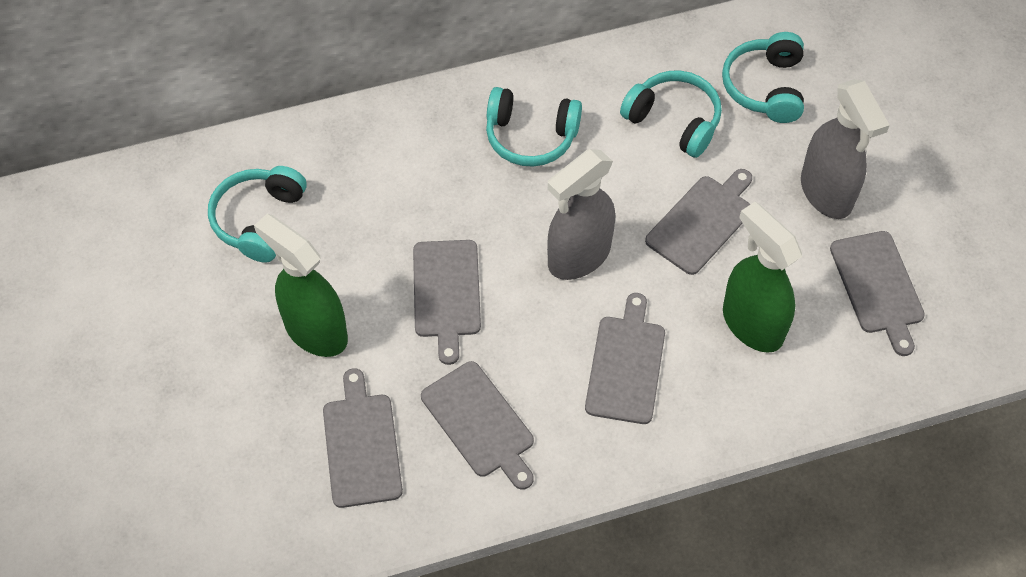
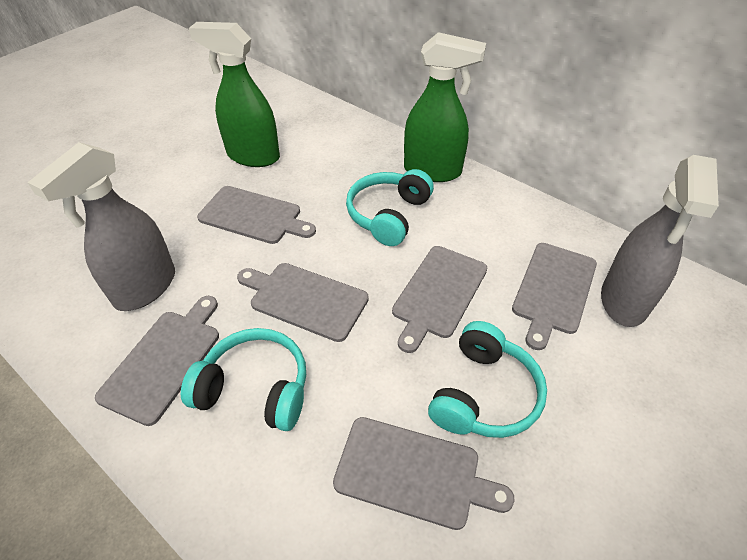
turquoise headphones: 4 -> 3

